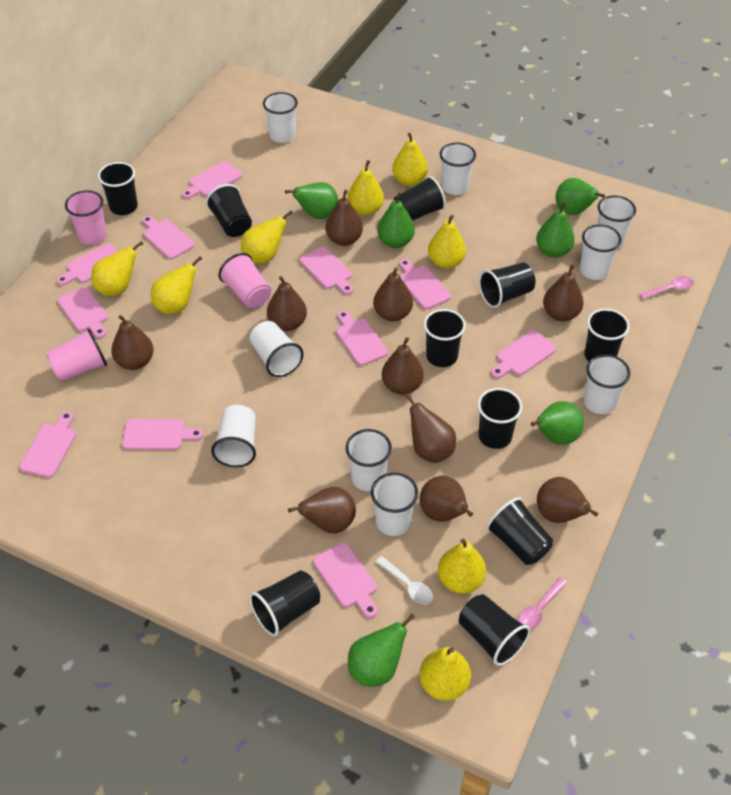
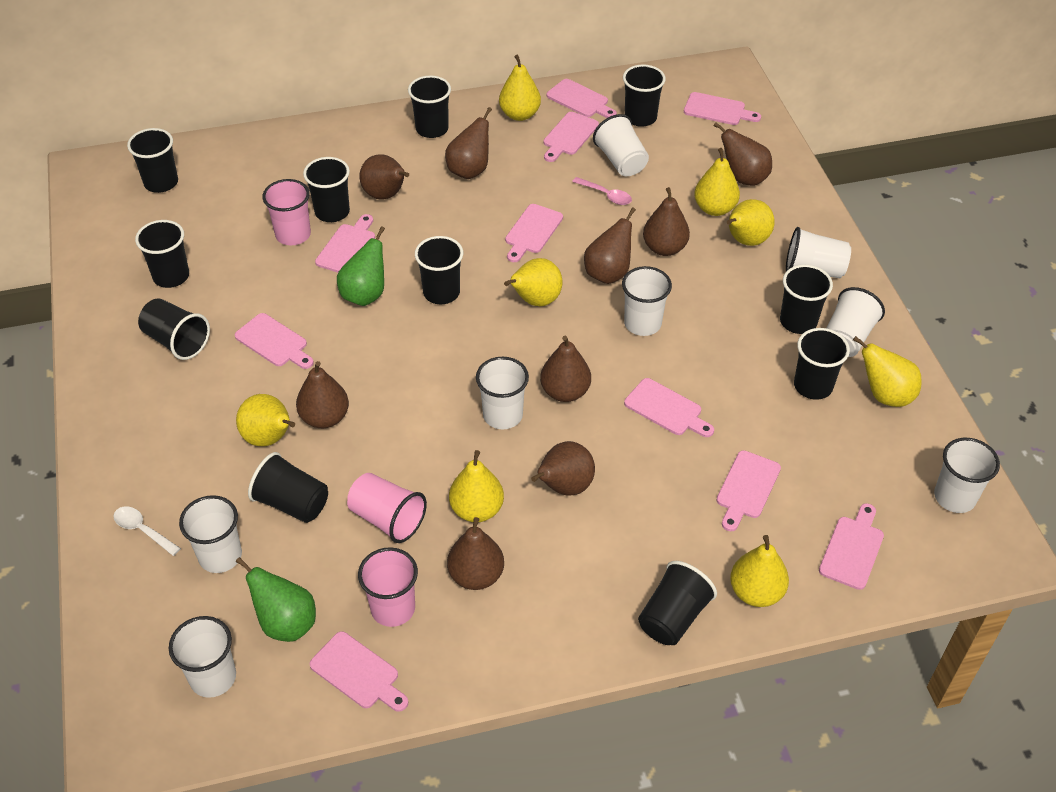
black cup: 10 -> 11
brown pear: 10 -> 9
green pear: 6 -> 2
pink cutting board: 11 -> 10
pink spoon: 2 -> 1
white cup: 9 -> 8

